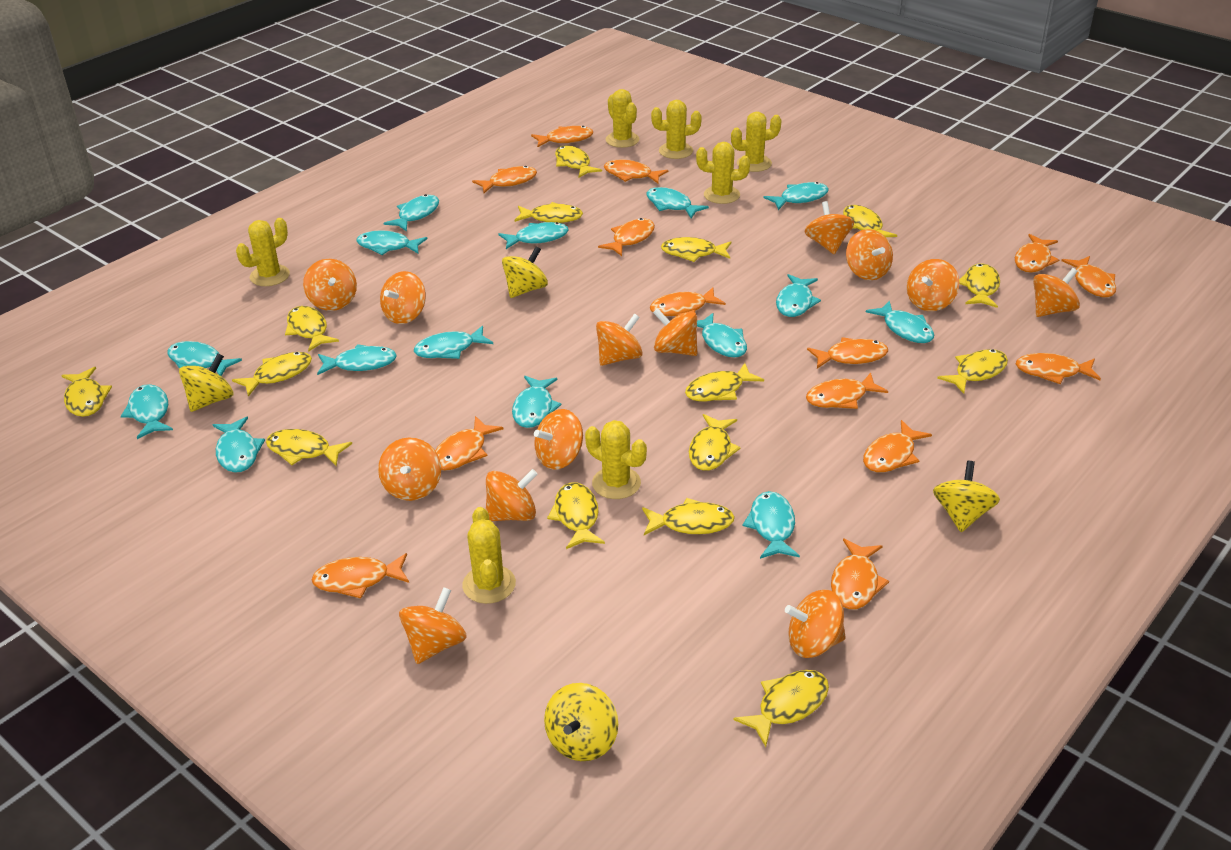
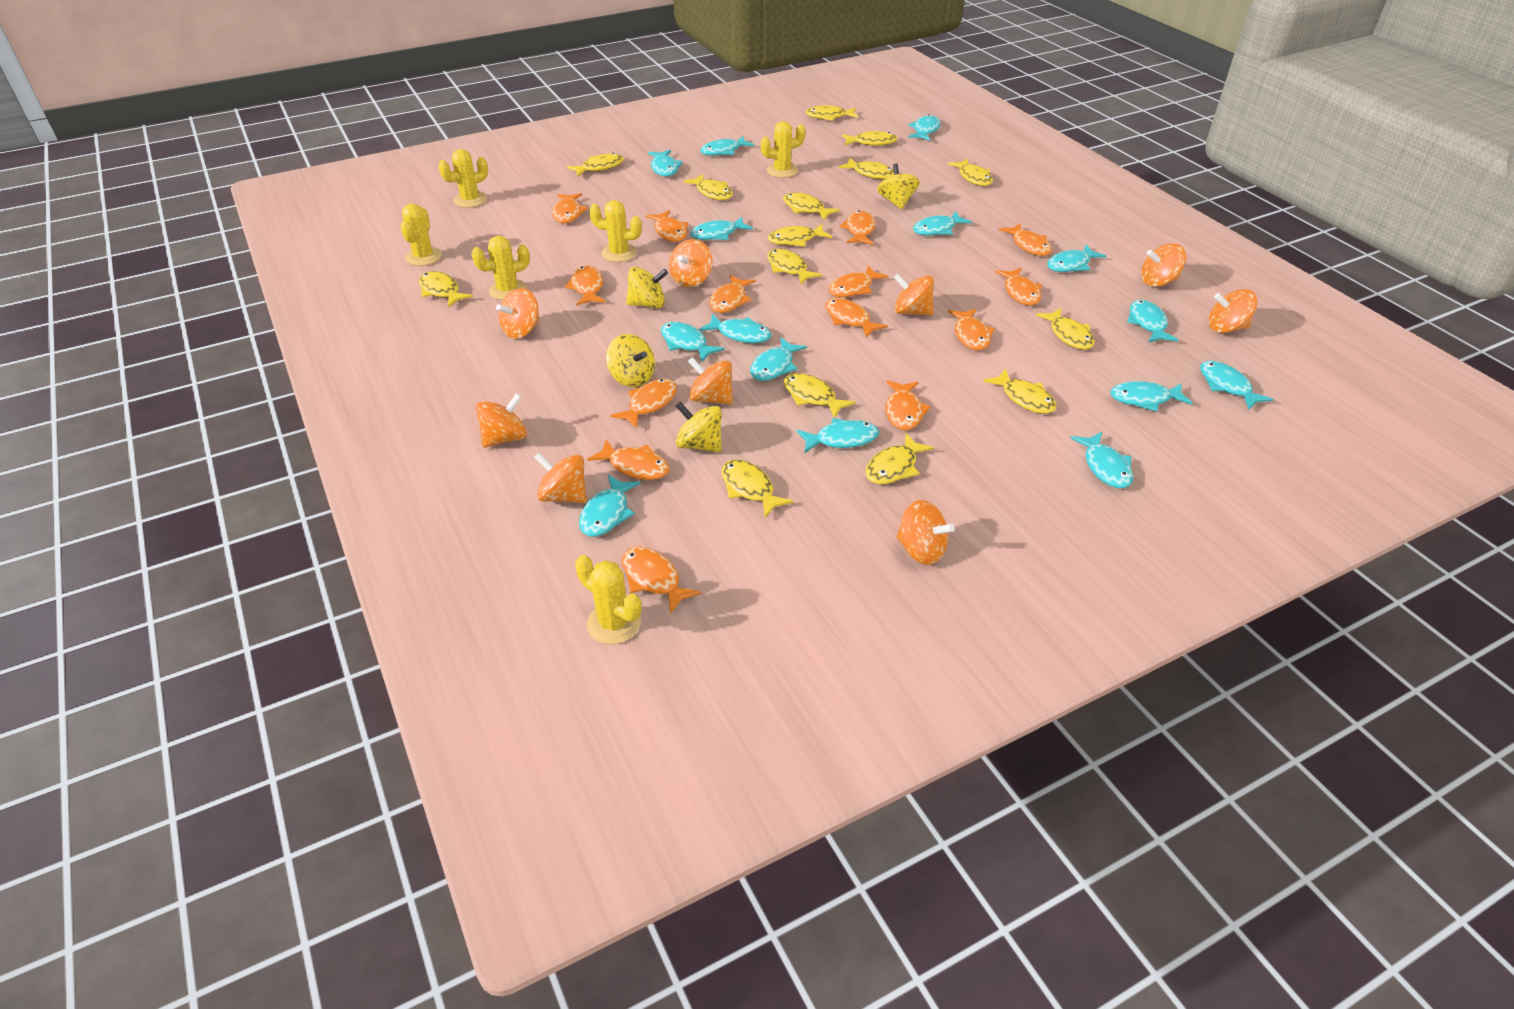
orange spinning top: 13 -> 9
yellow cactus: 7 -> 6

